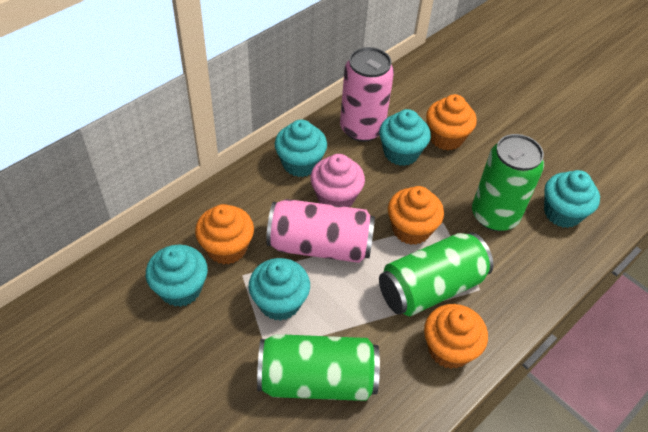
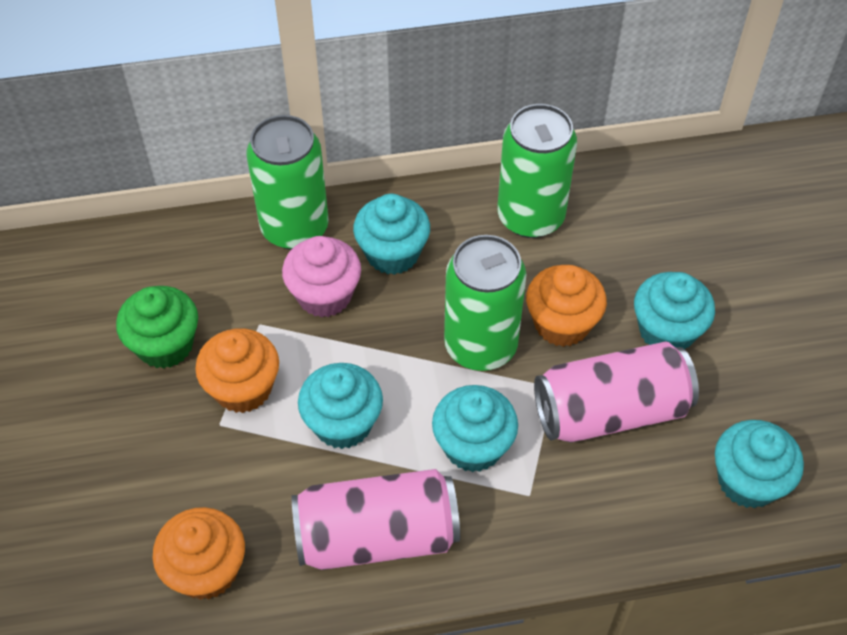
green cupcake: 0 -> 1
orange cupcake: 4 -> 3

